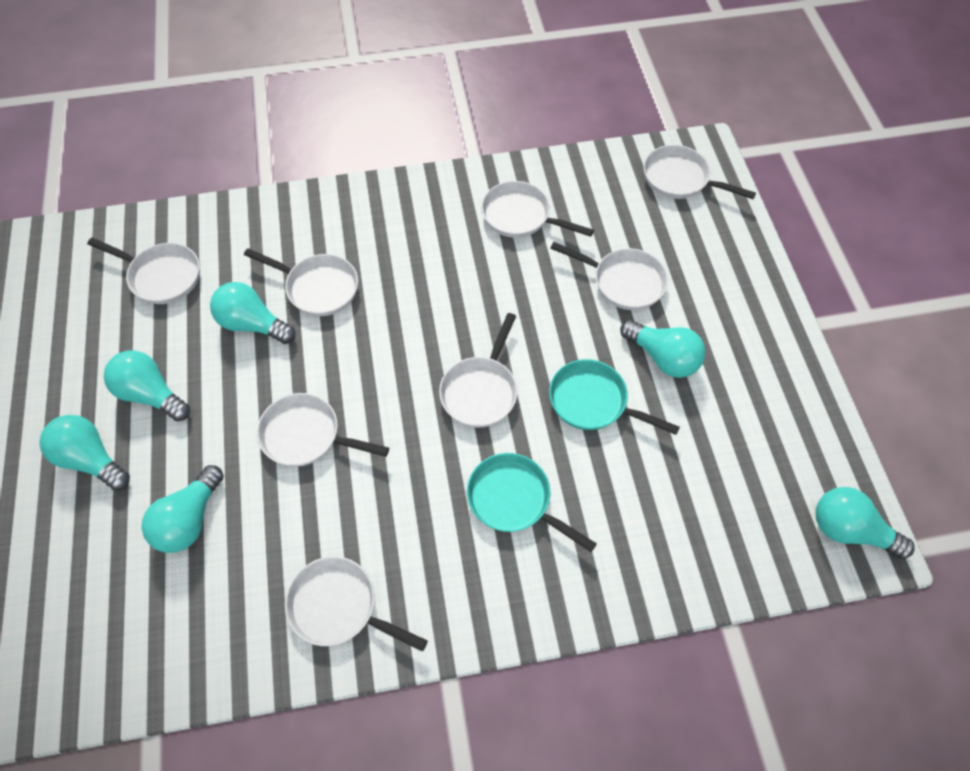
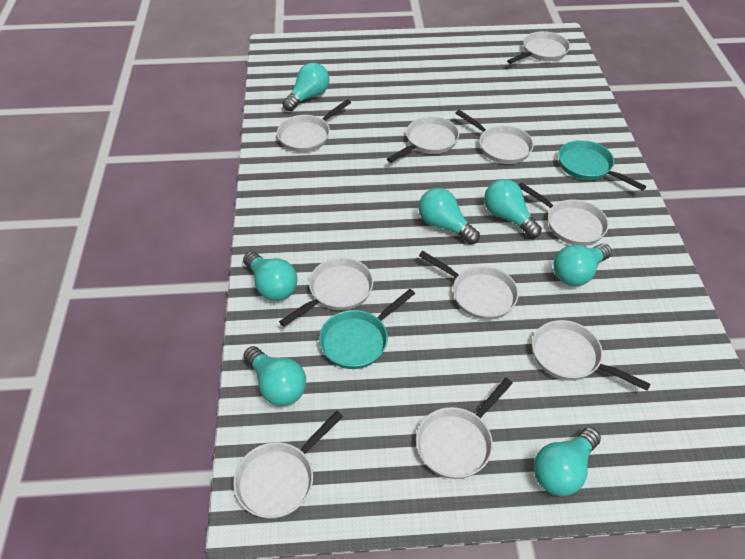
turquoise light bulb: 6 -> 7
white pan: 8 -> 10

